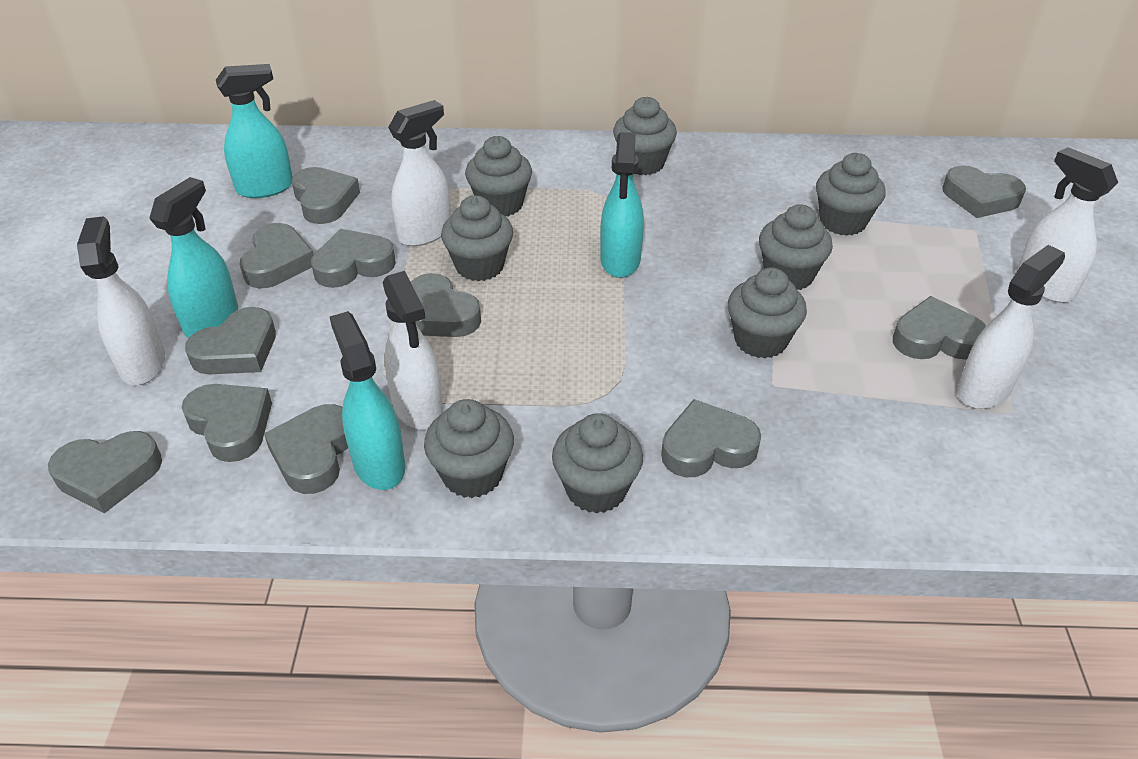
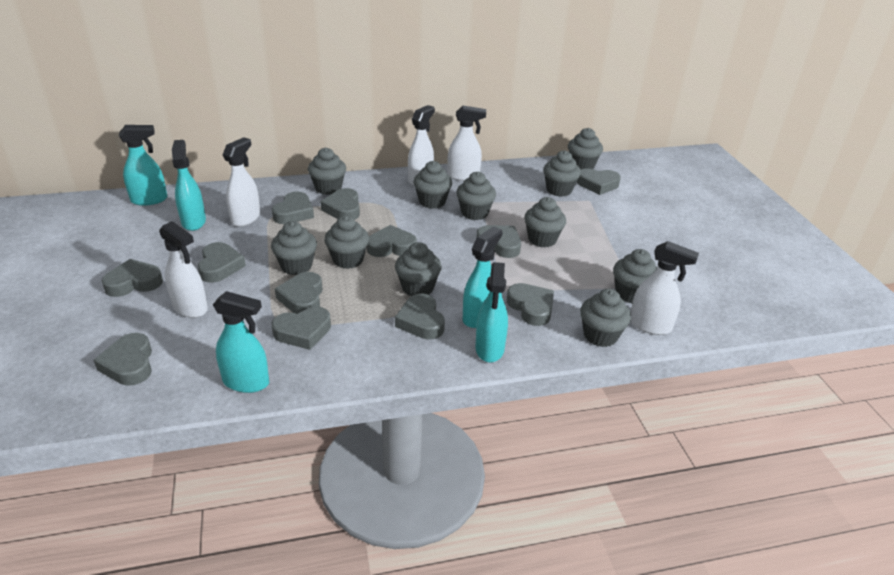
grey cupcake: 8 -> 11
grey heart: 11 -> 12
turquoise spray bottle: 4 -> 5

